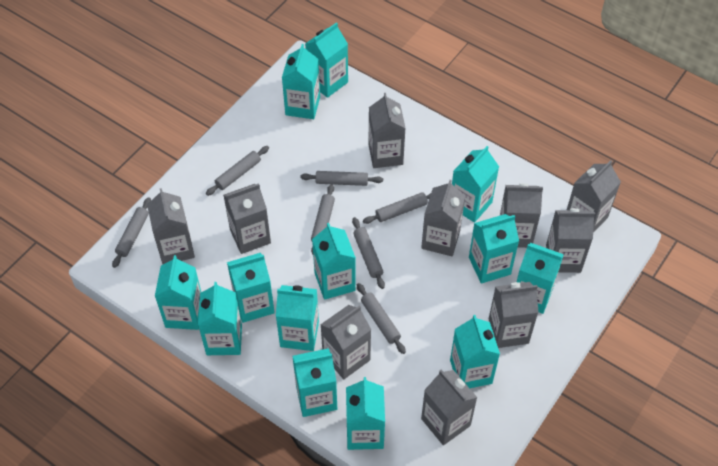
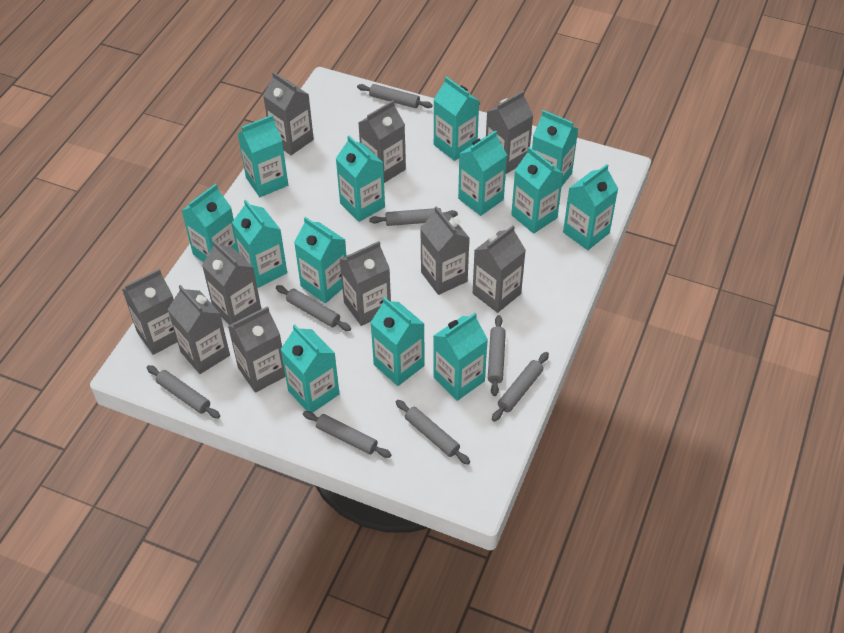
grey rolling pin: 7 -> 8

